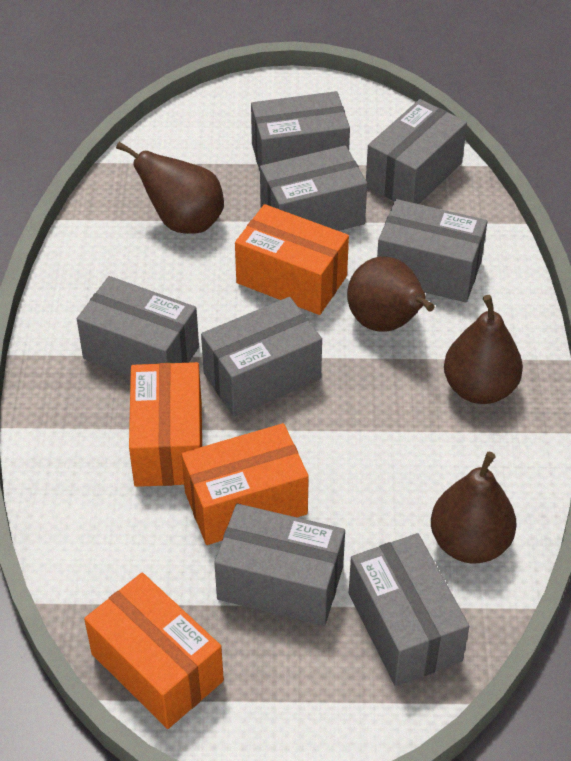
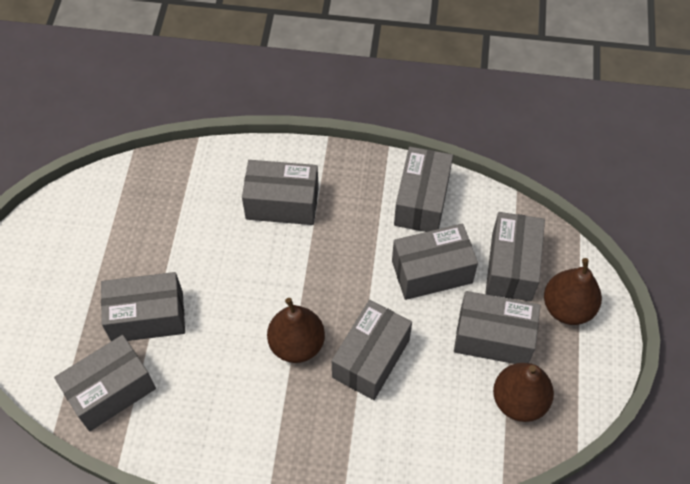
brown pear: 4 -> 3
orange box: 4 -> 0

